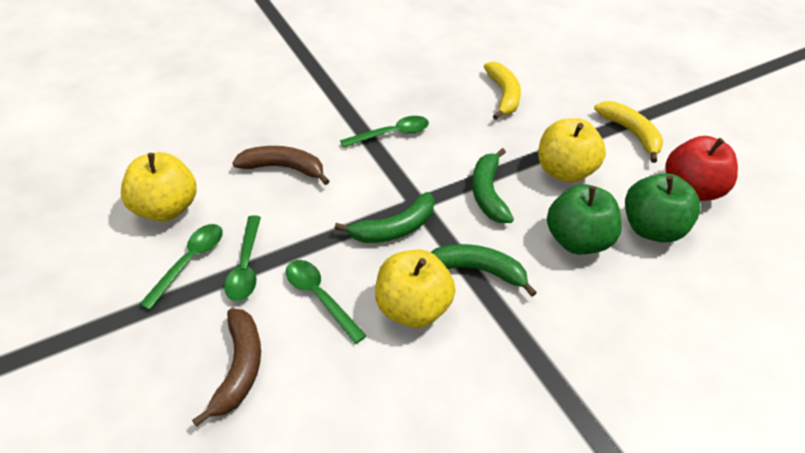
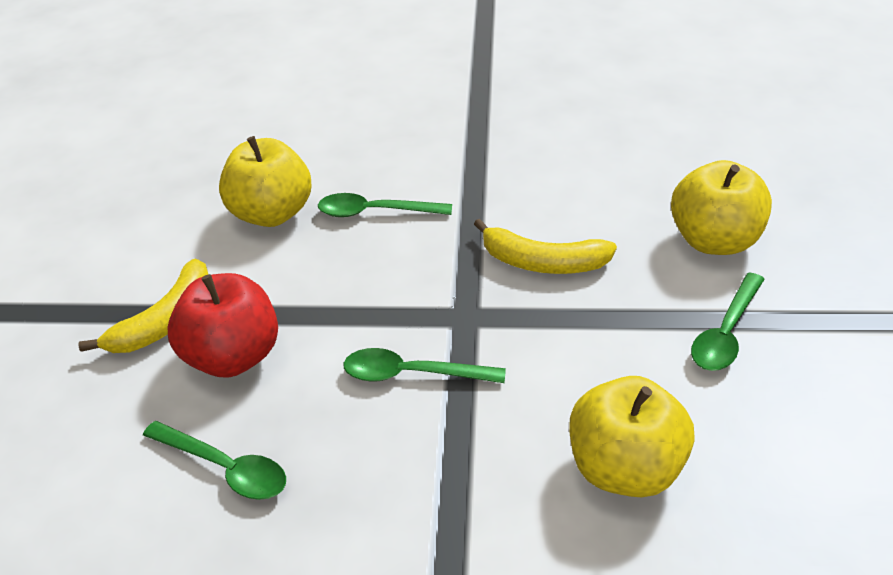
brown banana: 2 -> 0
green apple: 2 -> 0
green banana: 3 -> 0

